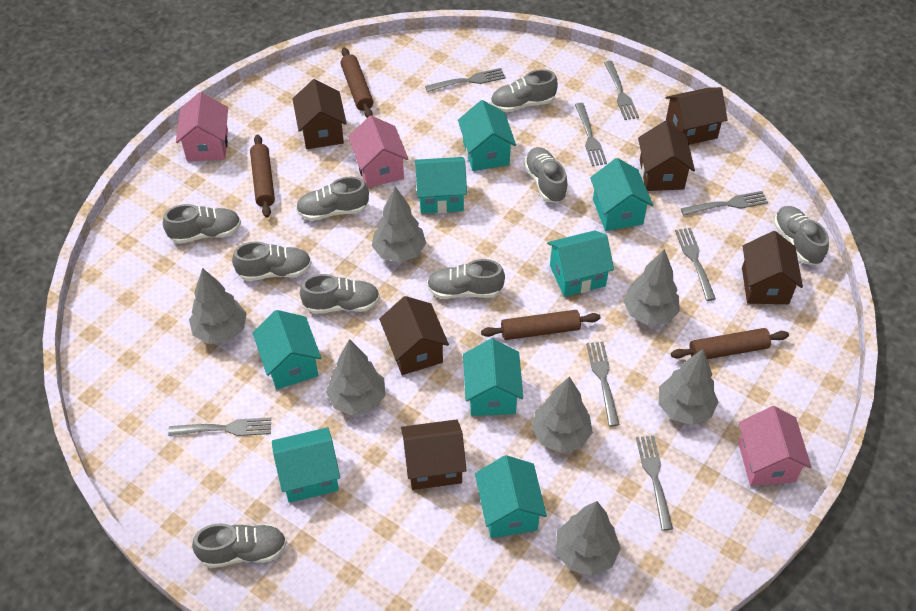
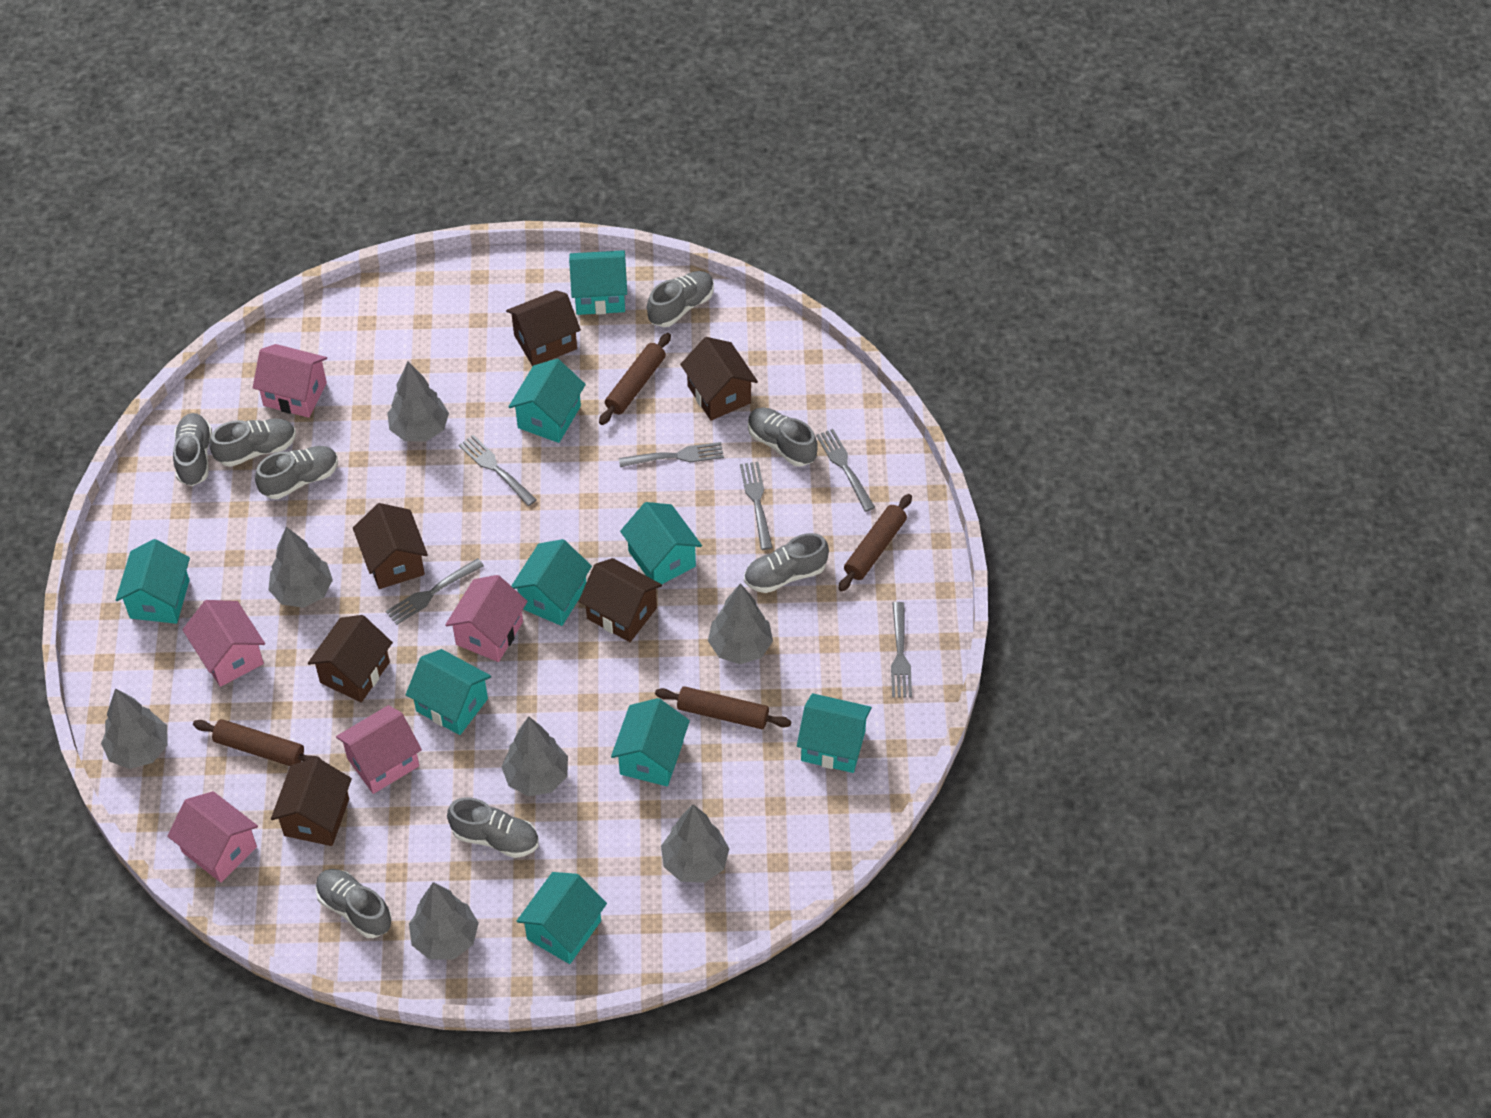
grey fork: 8 -> 6
grey shoe: 9 -> 8
pink house: 3 -> 5
turquoise house: 8 -> 9

